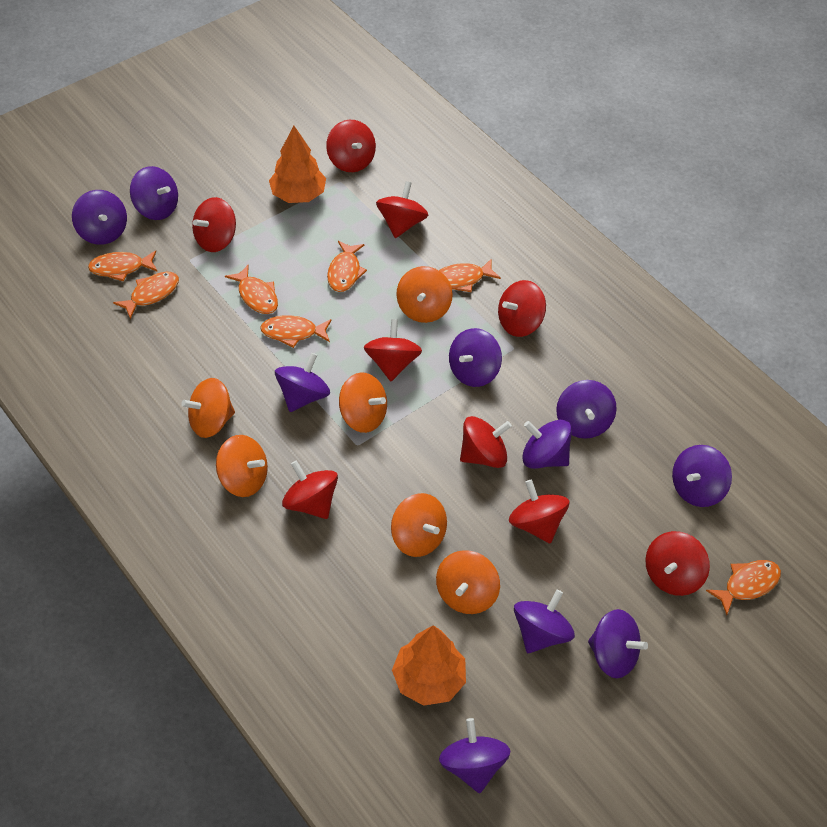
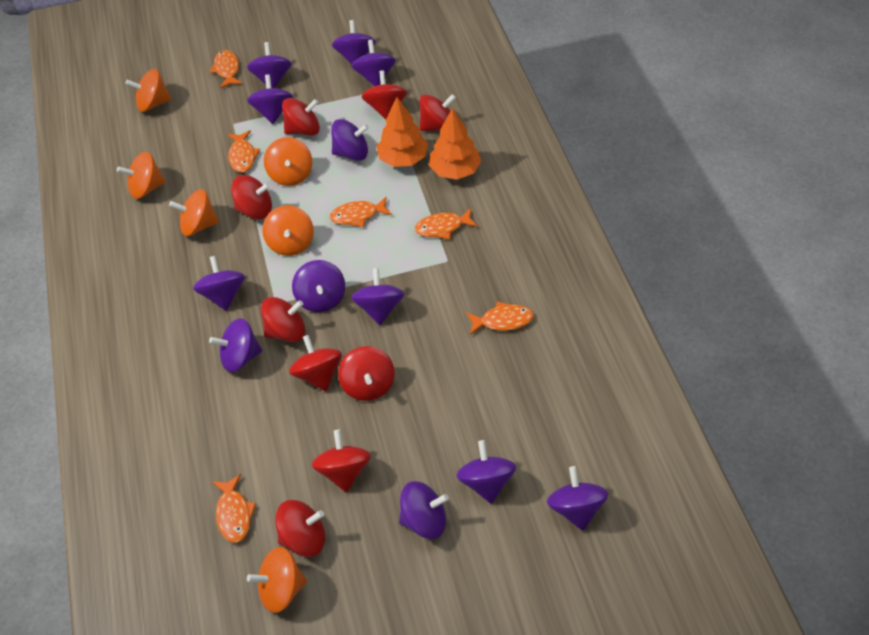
orange fish: 7 -> 6
purple spinning top: 10 -> 12

